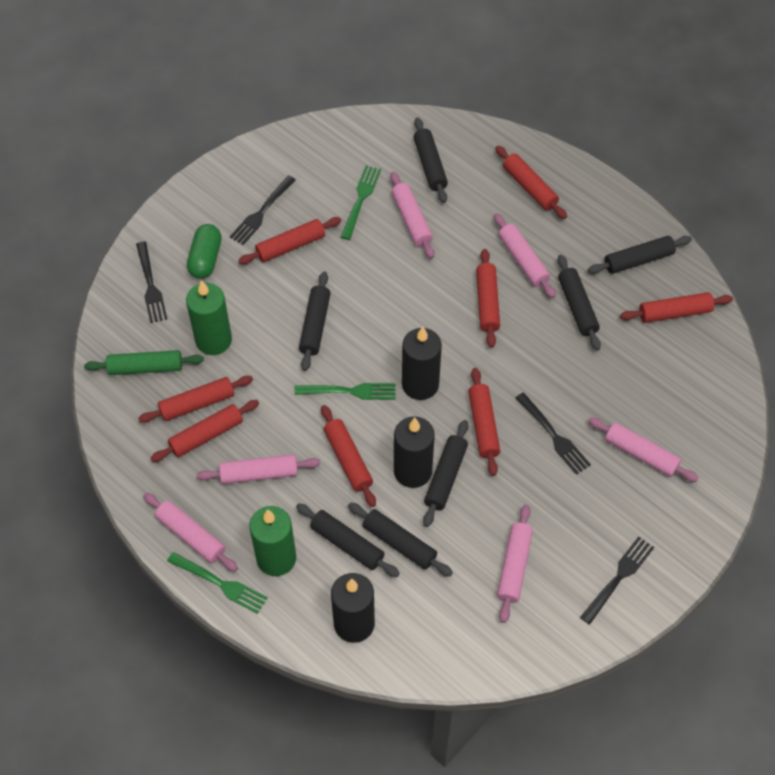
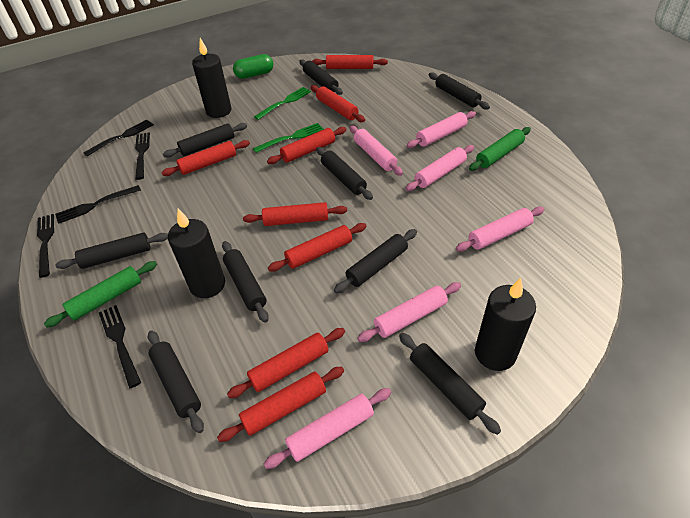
black fork: 4 -> 5
black rolling pin: 7 -> 9
green candle: 2 -> 0
green fork: 3 -> 2
green rolling pin: 1 -> 2

